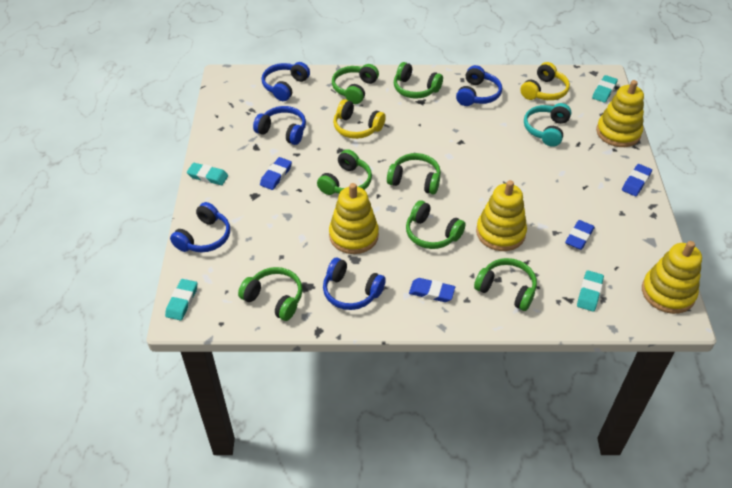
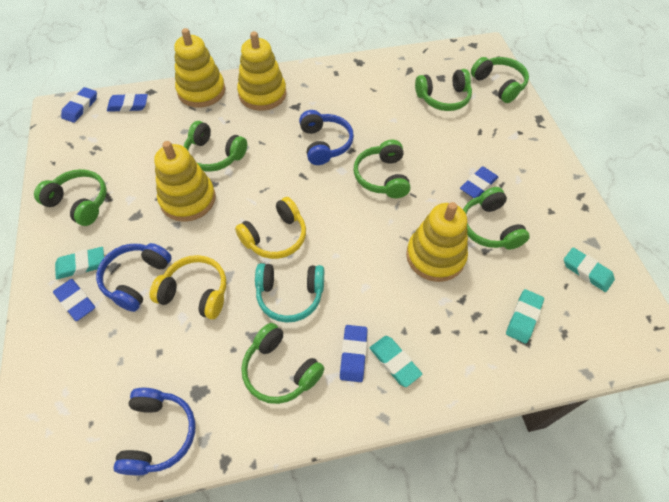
blue eraser: 4 -> 5
blue headphones: 5 -> 3

